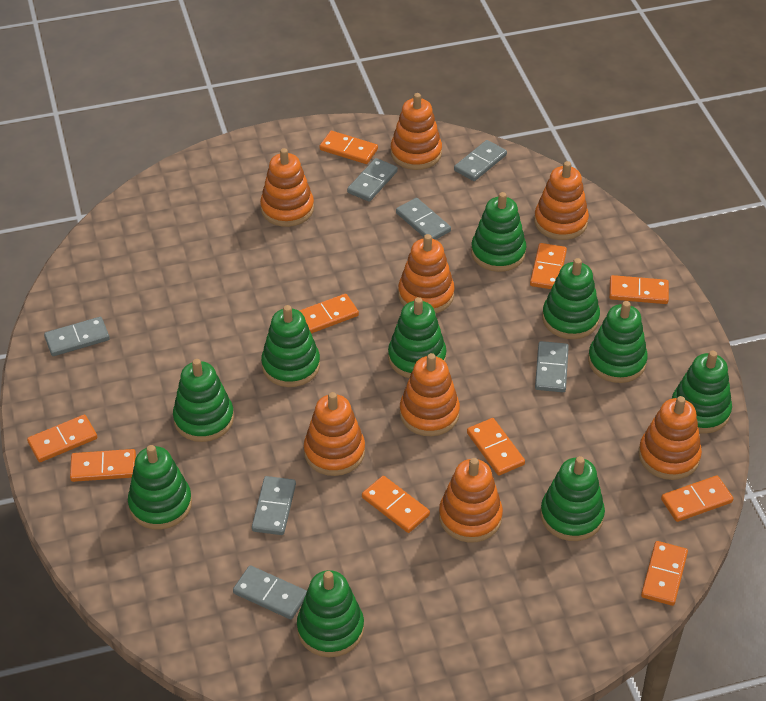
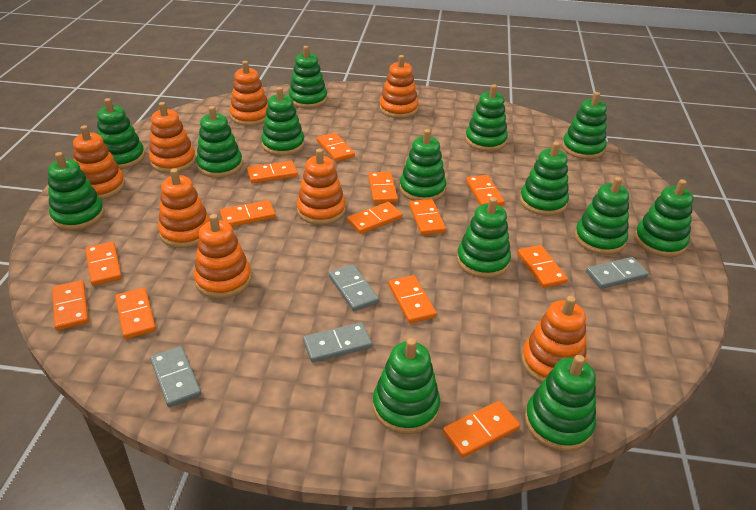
green stacking toy: 10 -> 14
grey domino: 7 -> 4
orange domino: 10 -> 13

